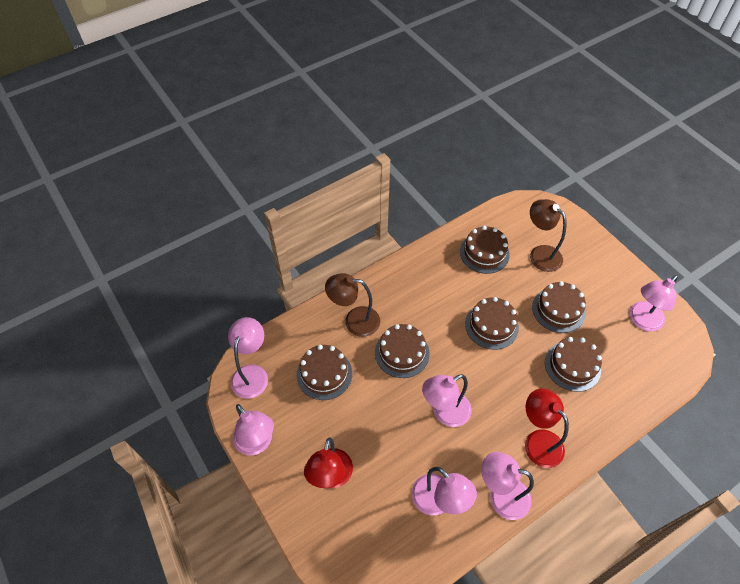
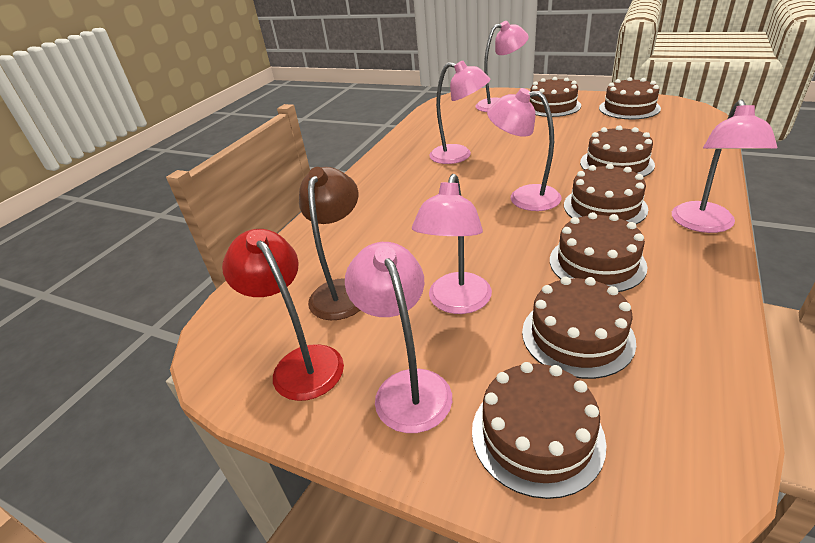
brown cake: 6 -> 7
brown lamp: 2 -> 1
red lamp: 2 -> 1

